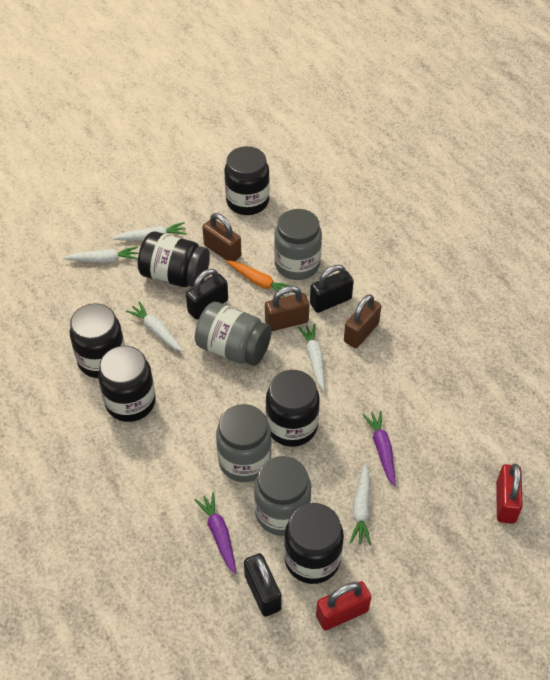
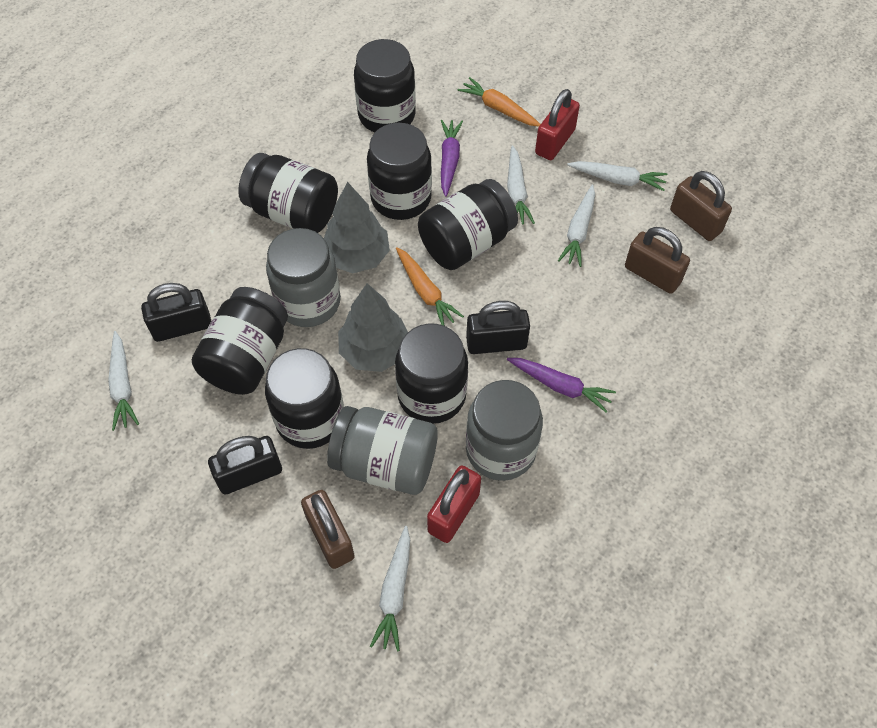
black jar: 6 -> 7
grey jar: 4 -> 3
grey tree: 0 -> 2
orange carrot: 1 -> 2

